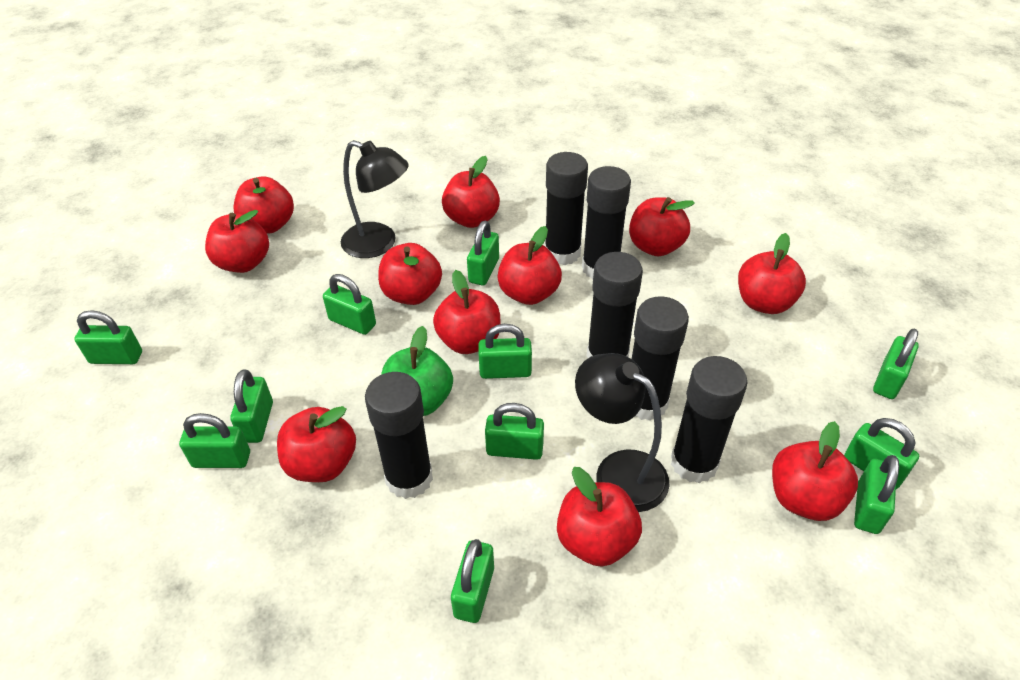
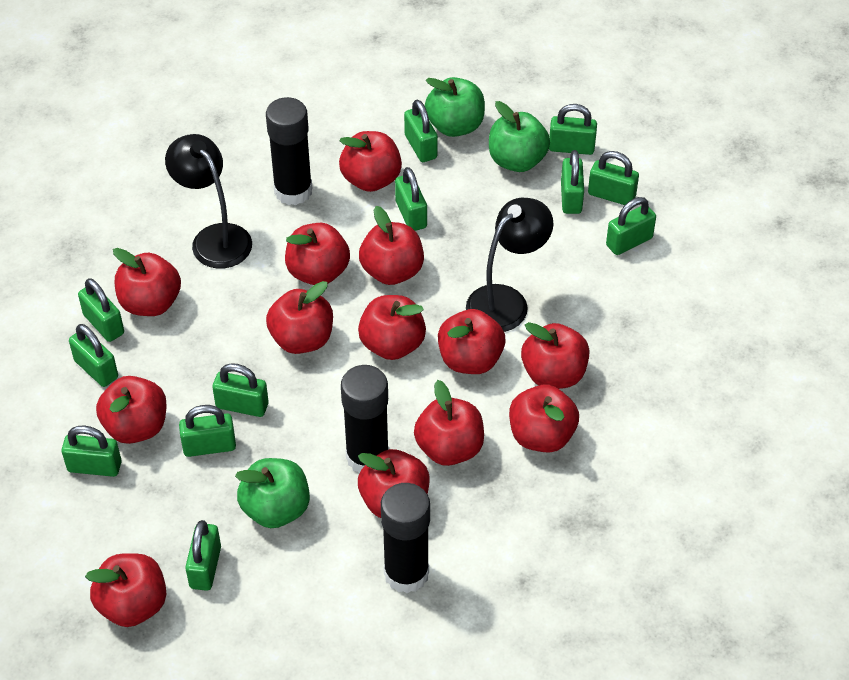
black glue stick: 6 -> 3
green apple: 1 -> 3
green padlock: 11 -> 12
red apple: 11 -> 13

